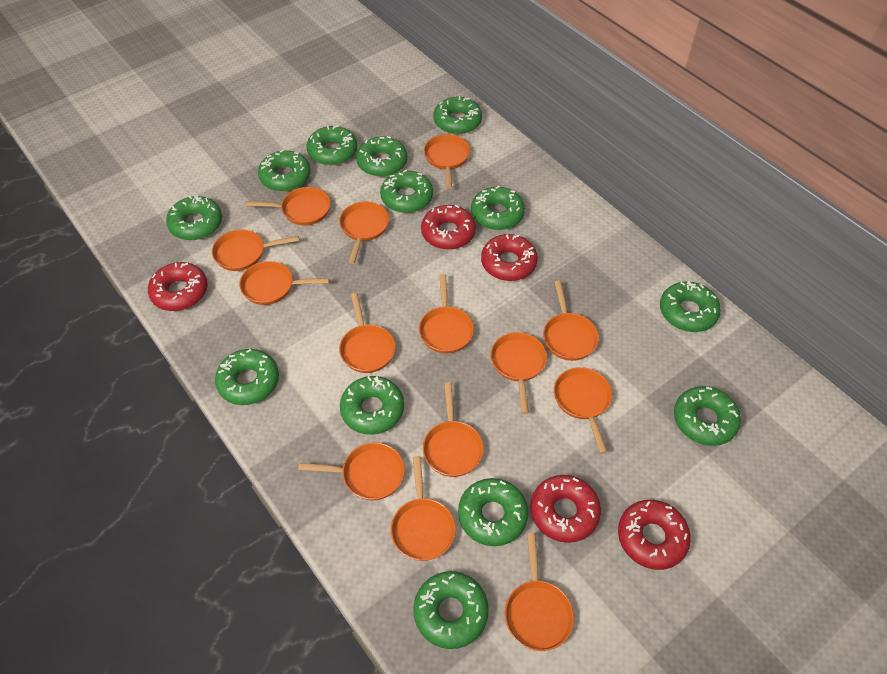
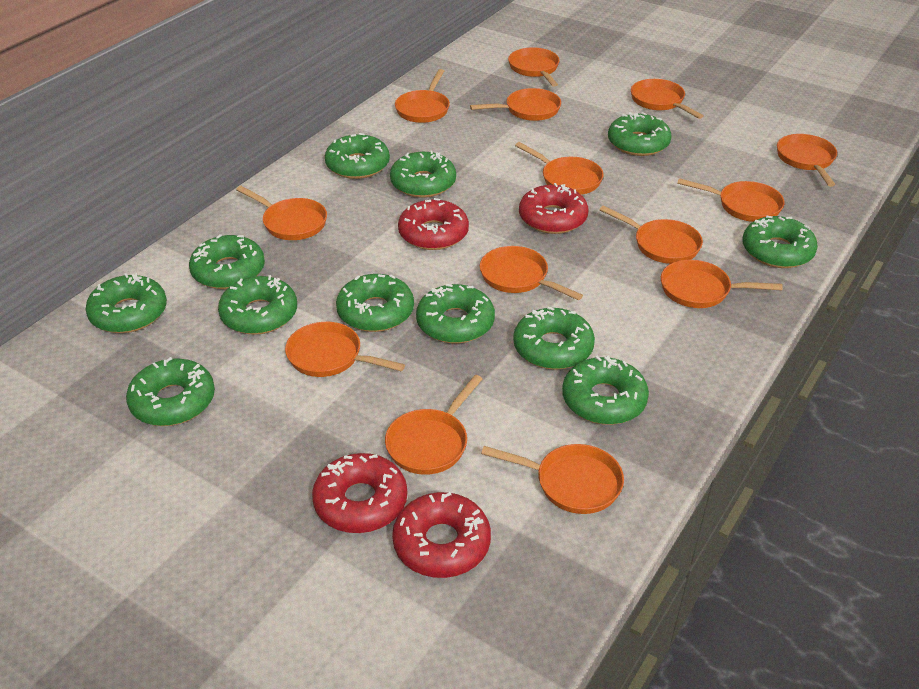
green donut: 13 -> 12
red donut: 5 -> 4

